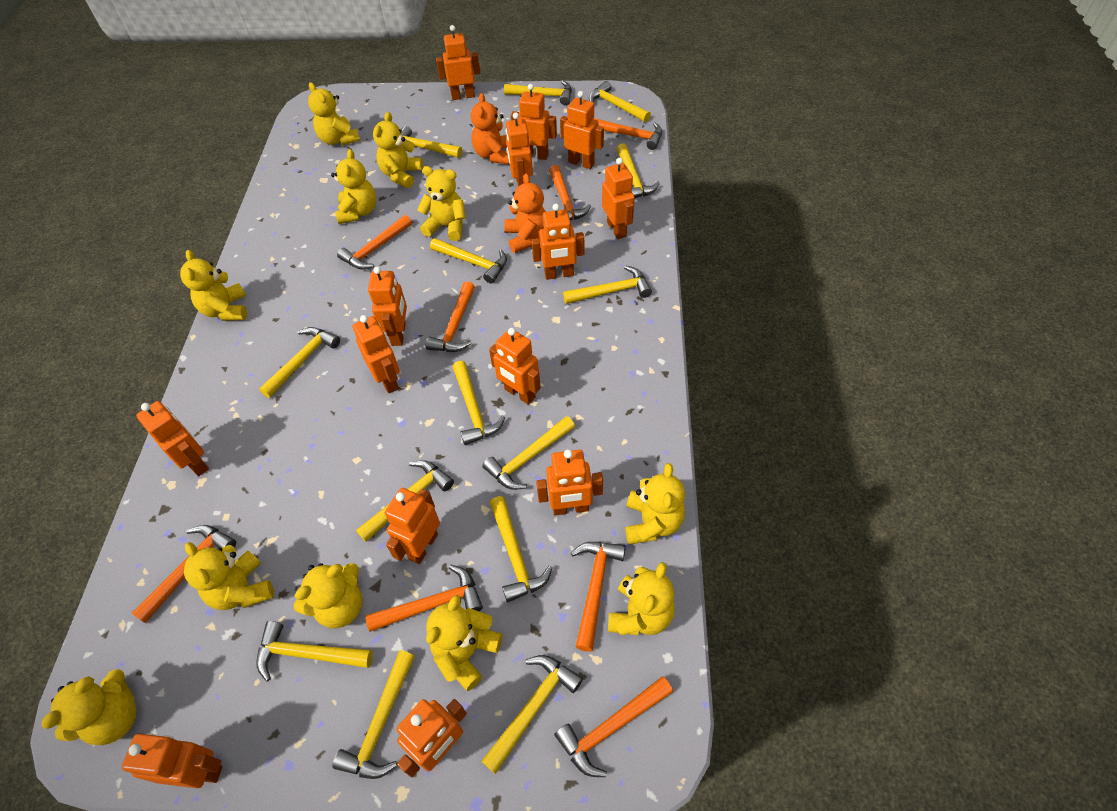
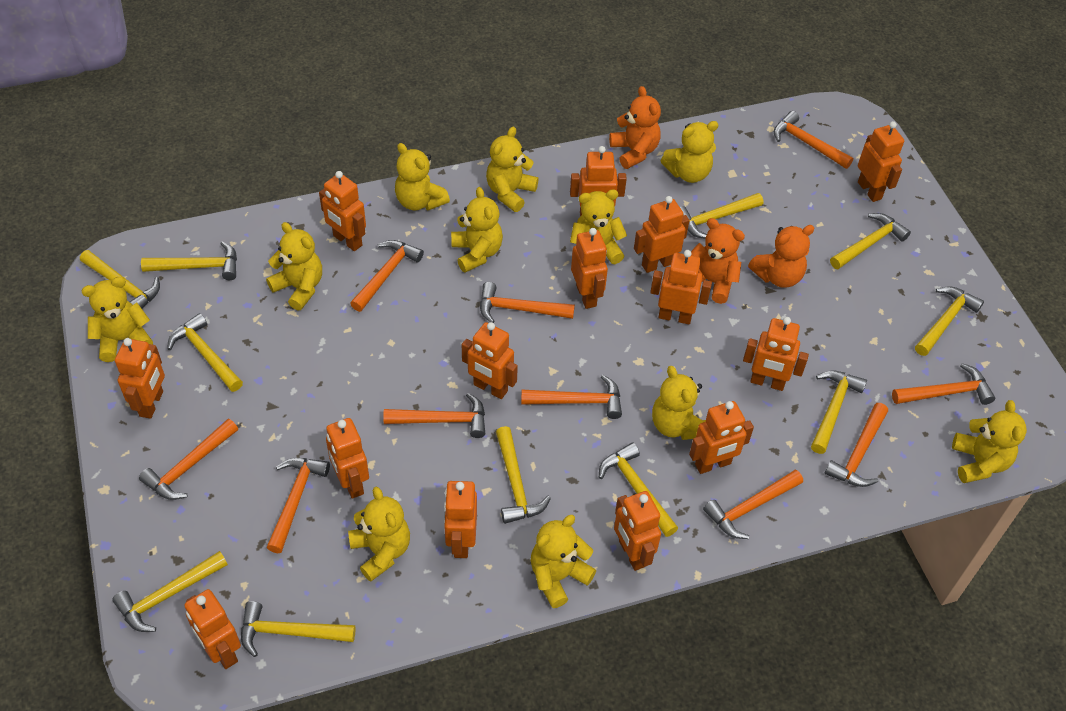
orange hammer: 8 -> 10
orange teddy bear: 2 -> 3
yellow hammer: 14 -> 11

